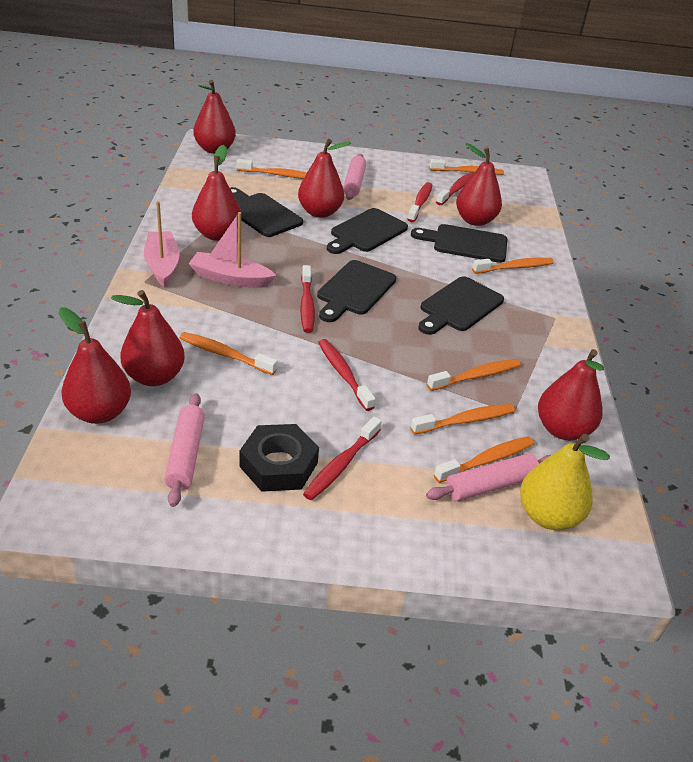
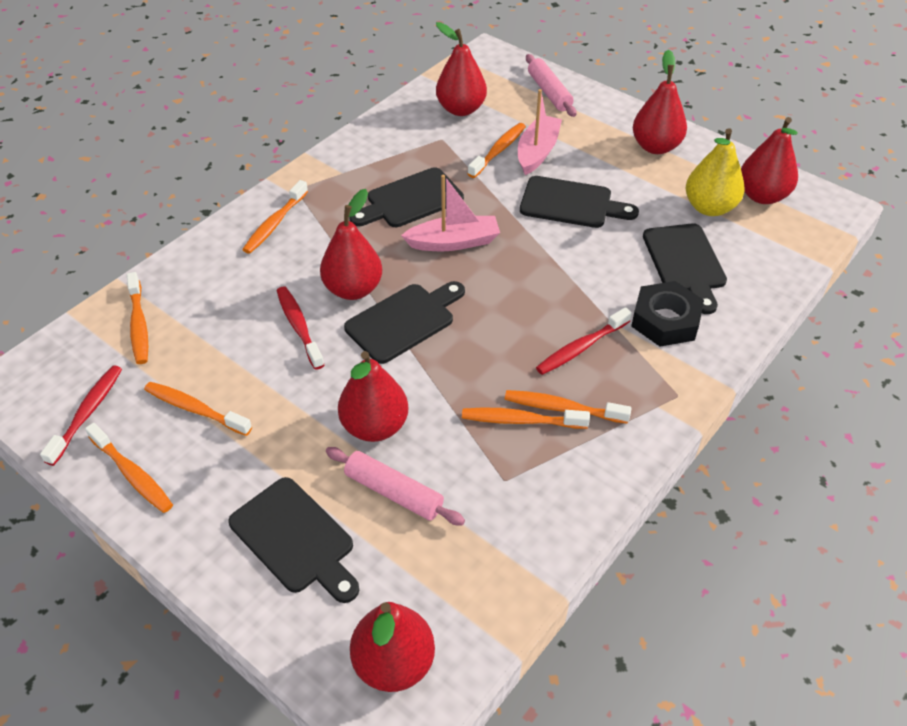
pink rolling pin: 3 -> 2
red pear: 7 -> 6
red toothbrush: 5 -> 3

